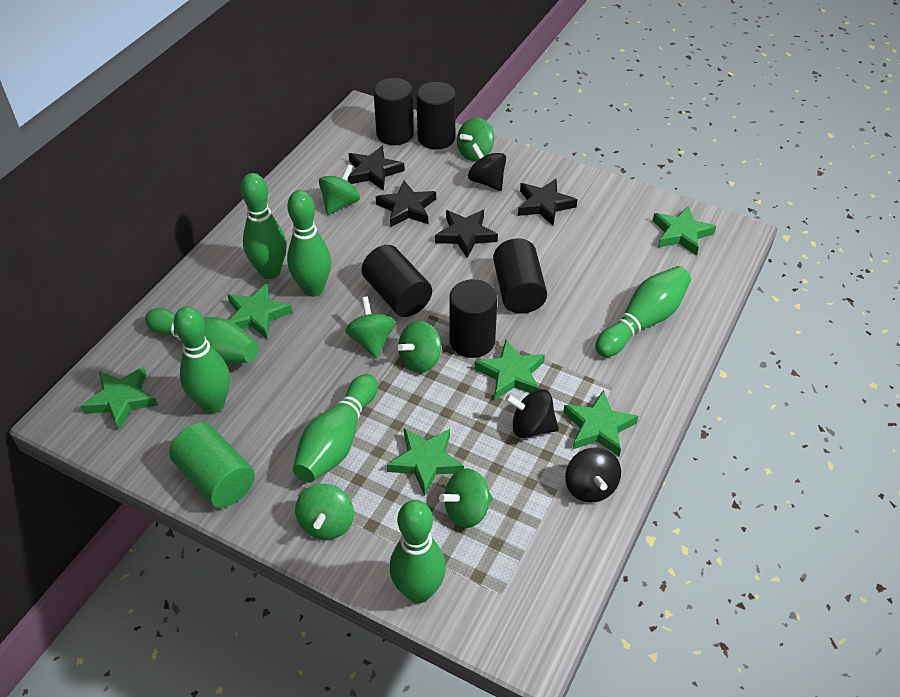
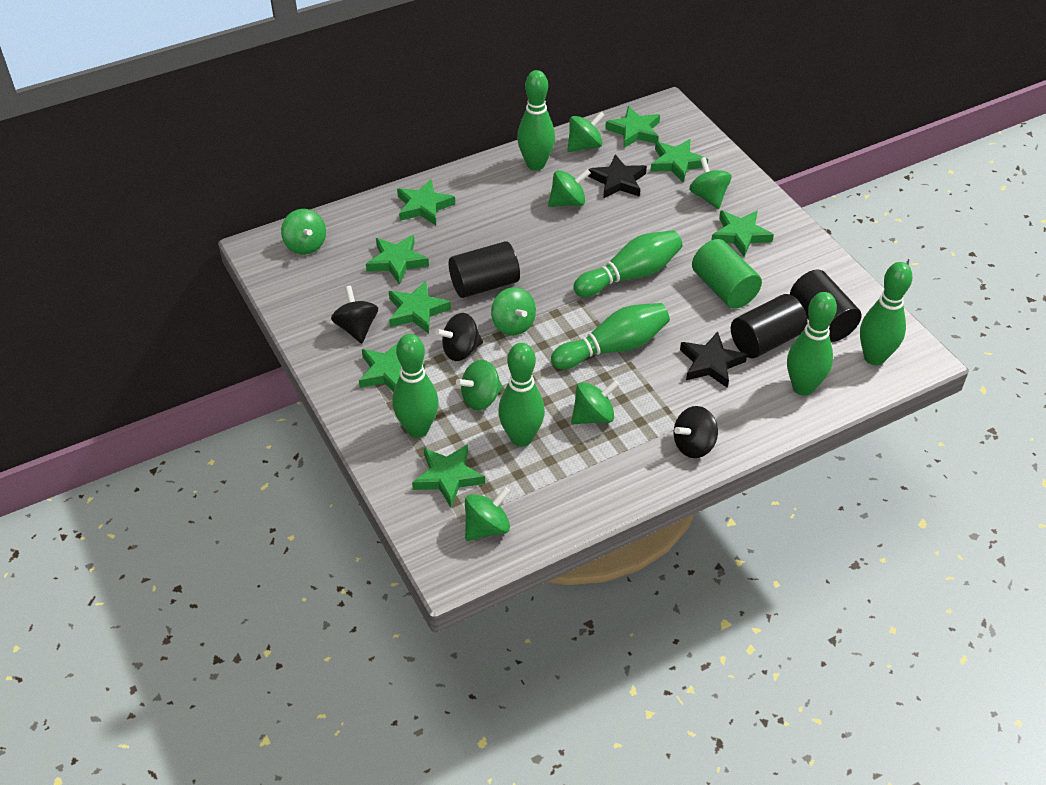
black cylinder: 5 -> 3
black star: 4 -> 2
green spinning top: 6 -> 8
green star: 6 -> 8

